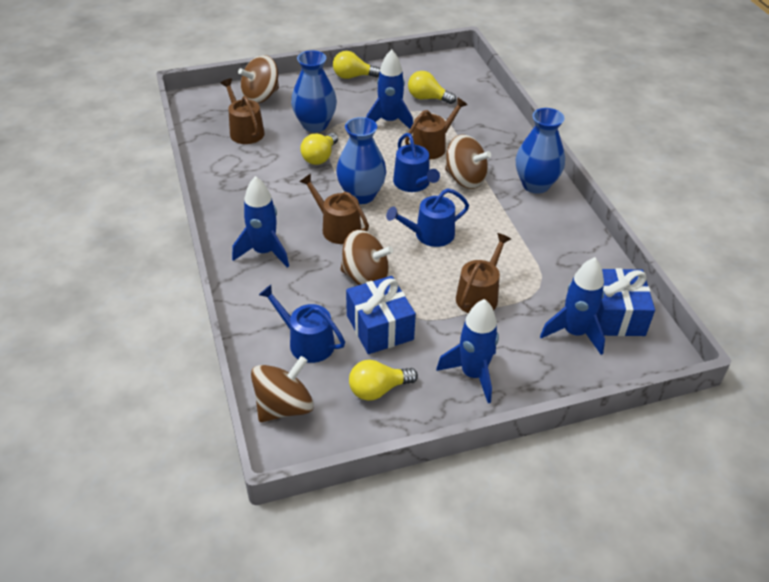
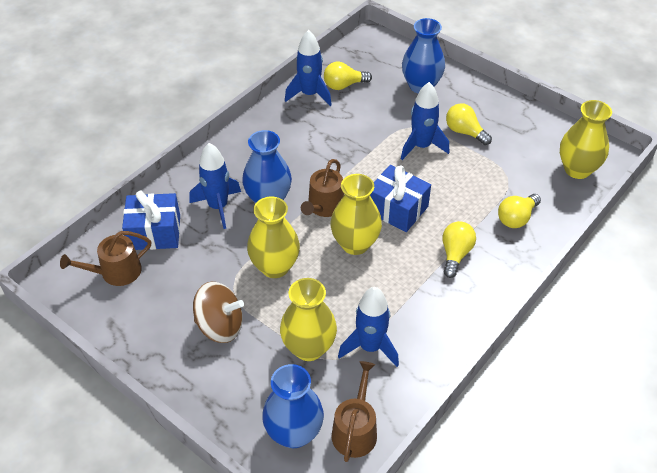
blue watering can: 3 -> 0
brown spinning top: 4 -> 1
brown watering can: 4 -> 3
yellow vase: 0 -> 4

